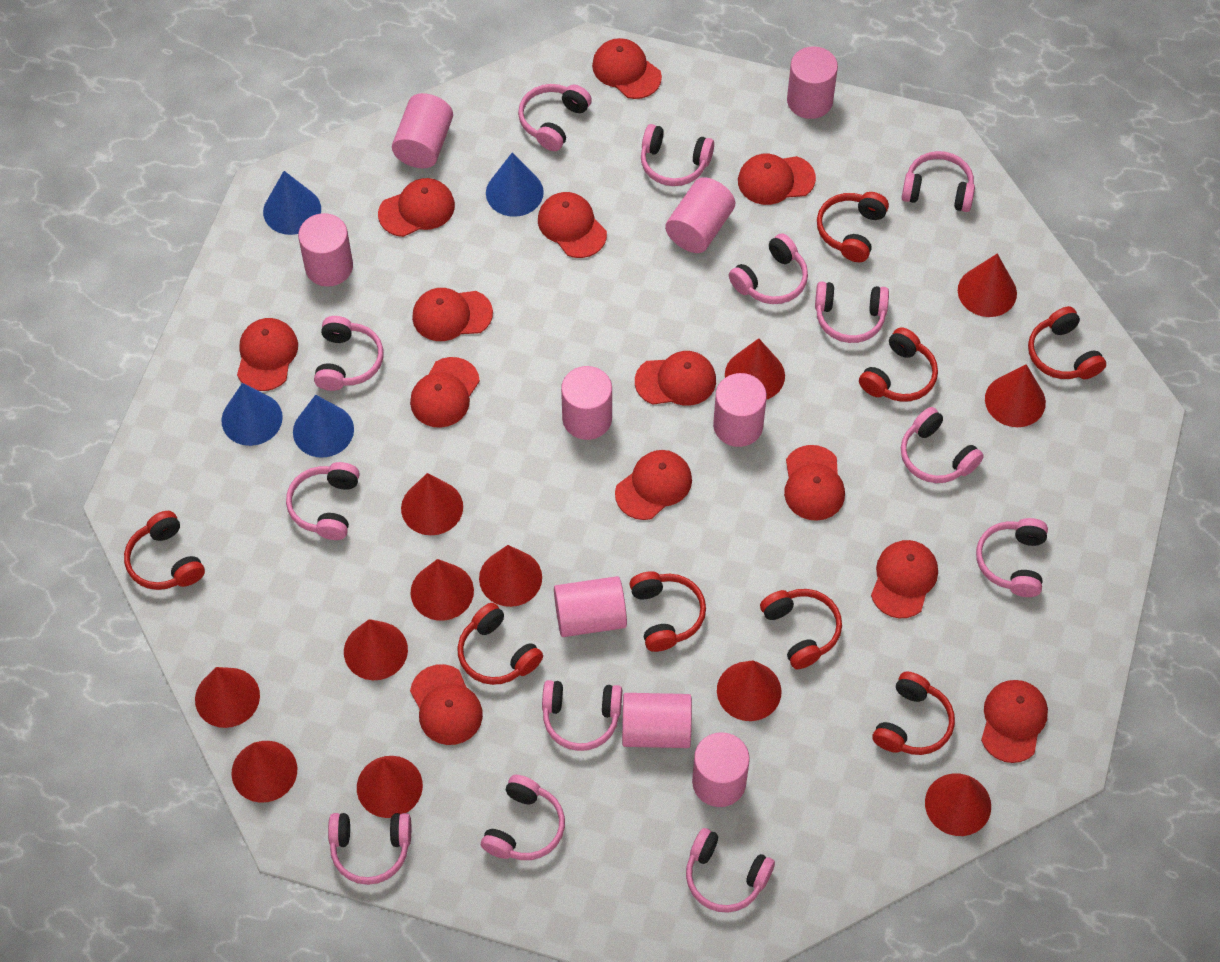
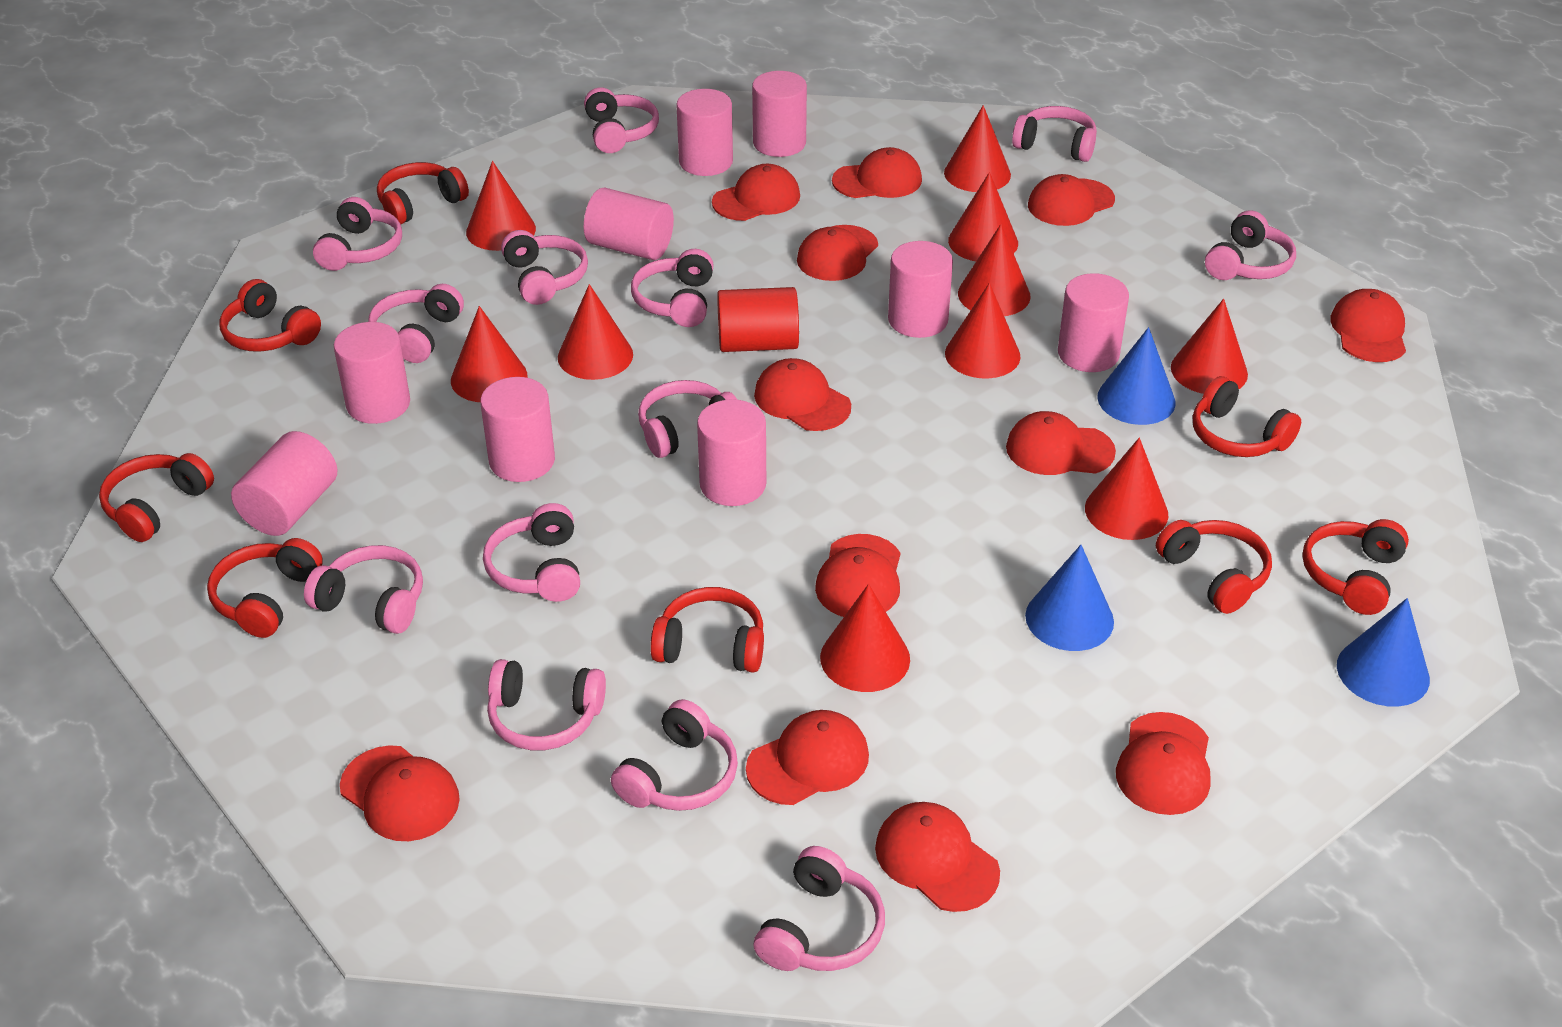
blue cone: 4 -> 3
red cap: 13 -> 12
red cone: 12 -> 10
red cylinder: 0 -> 1

